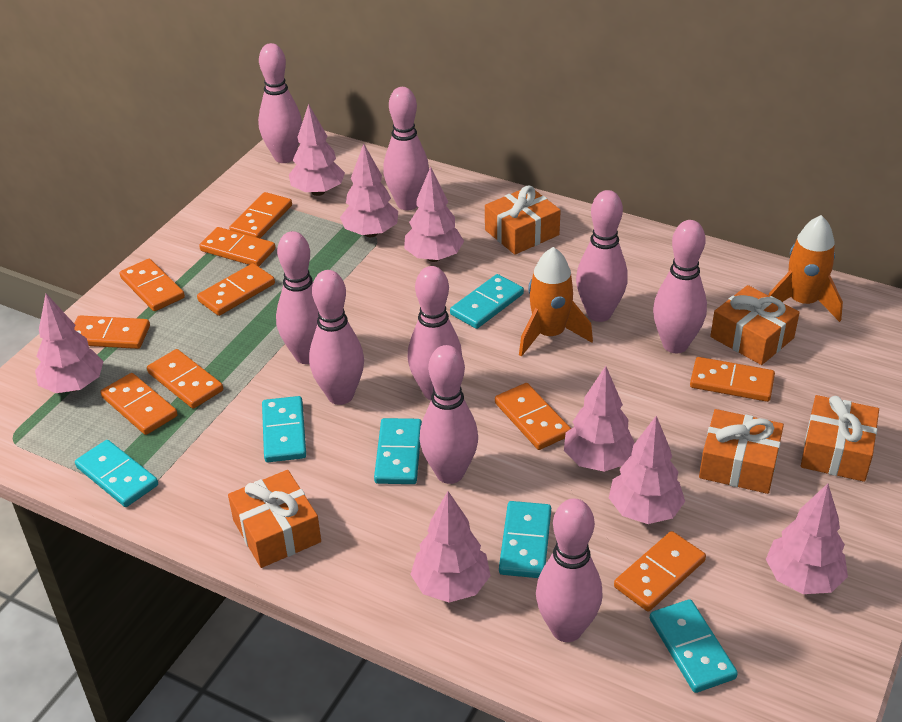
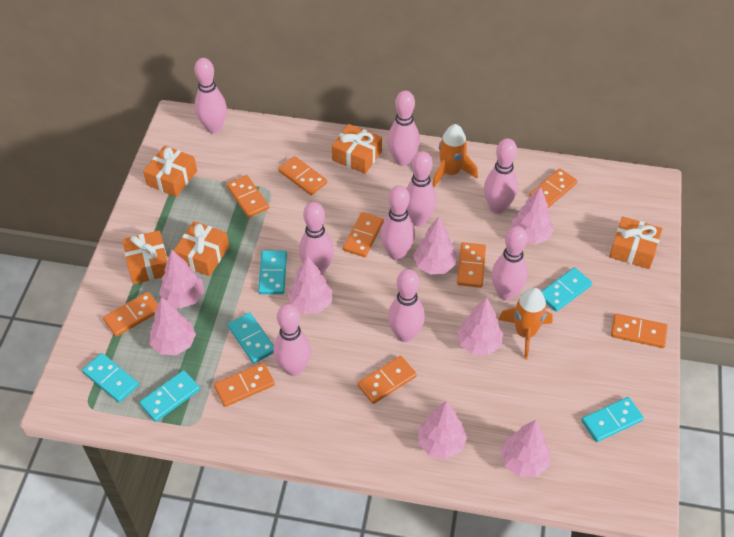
orange domino: 10 -> 9

